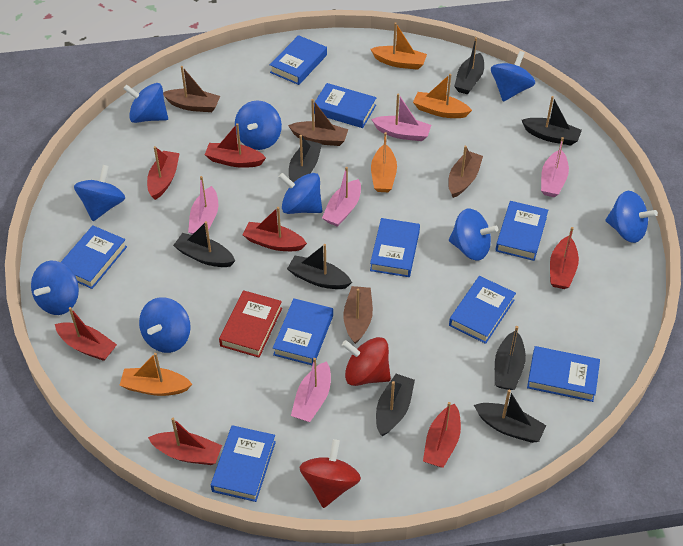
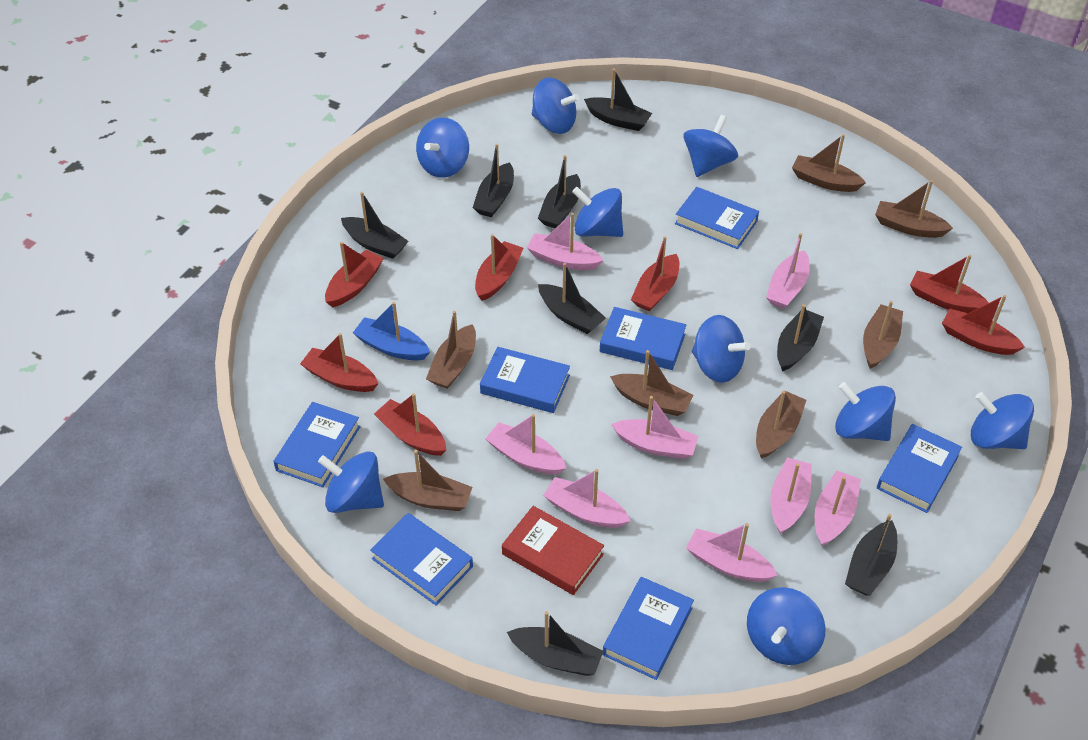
blue boat: 0 -> 1
blue book: 9 -> 7
brown boat: 4 -> 7
orange boat: 4 -> 0
pink boat: 5 -> 8
red spinning top: 2 -> 0

